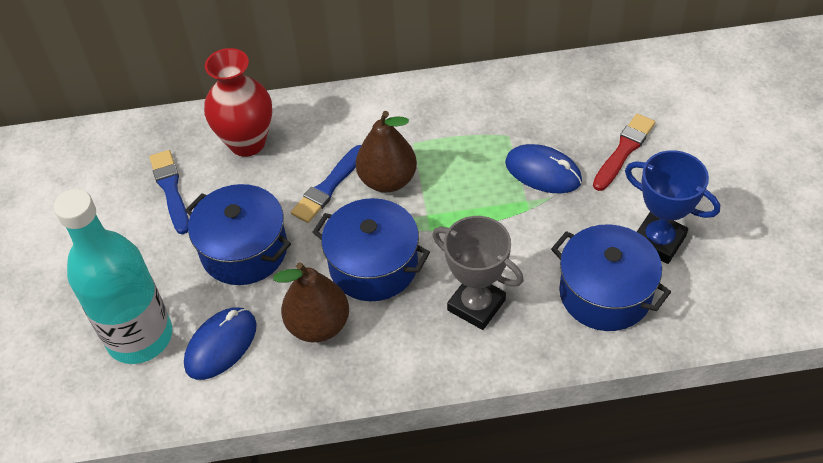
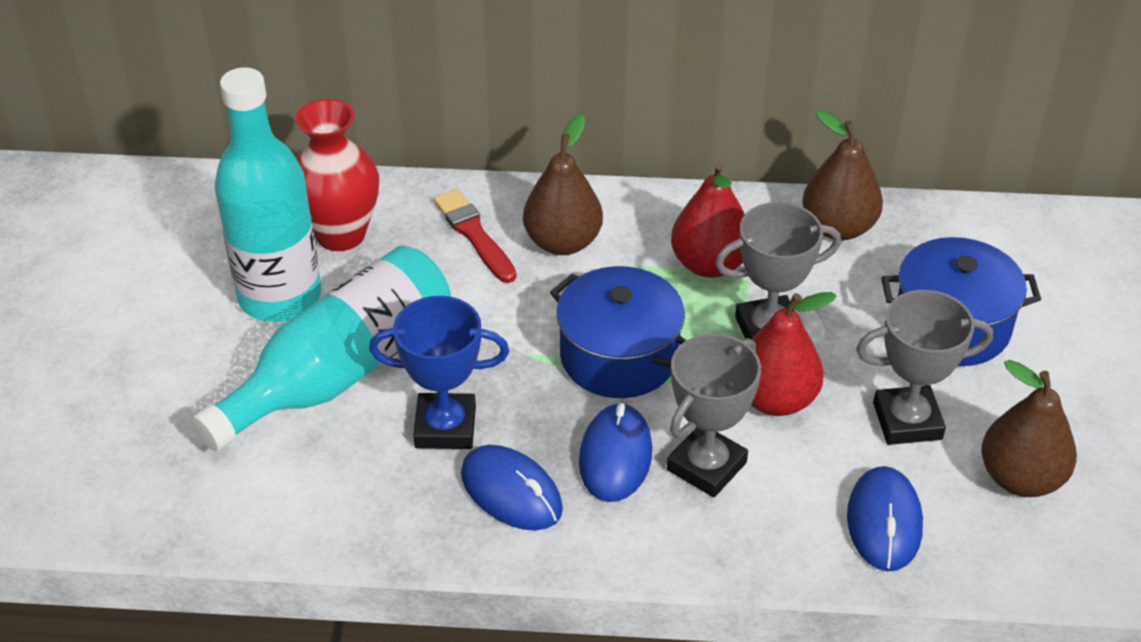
blue brush: 2 -> 0
blue mouse: 2 -> 3
blue pot: 3 -> 2
brown pear: 2 -> 3
grey trophy: 1 -> 3
red pear: 0 -> 2
turquoise bottle: 1 -> 2

